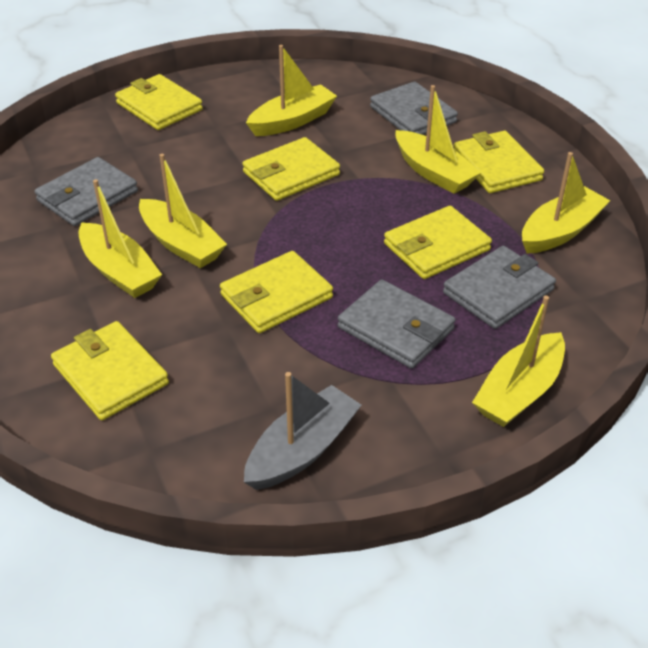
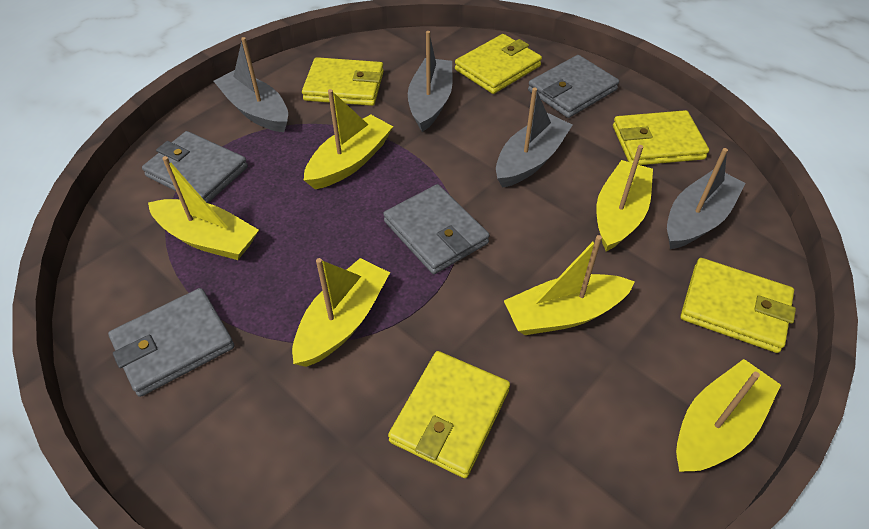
grey boat: 1 -> 4
yellow wallet: 6 -> 5

